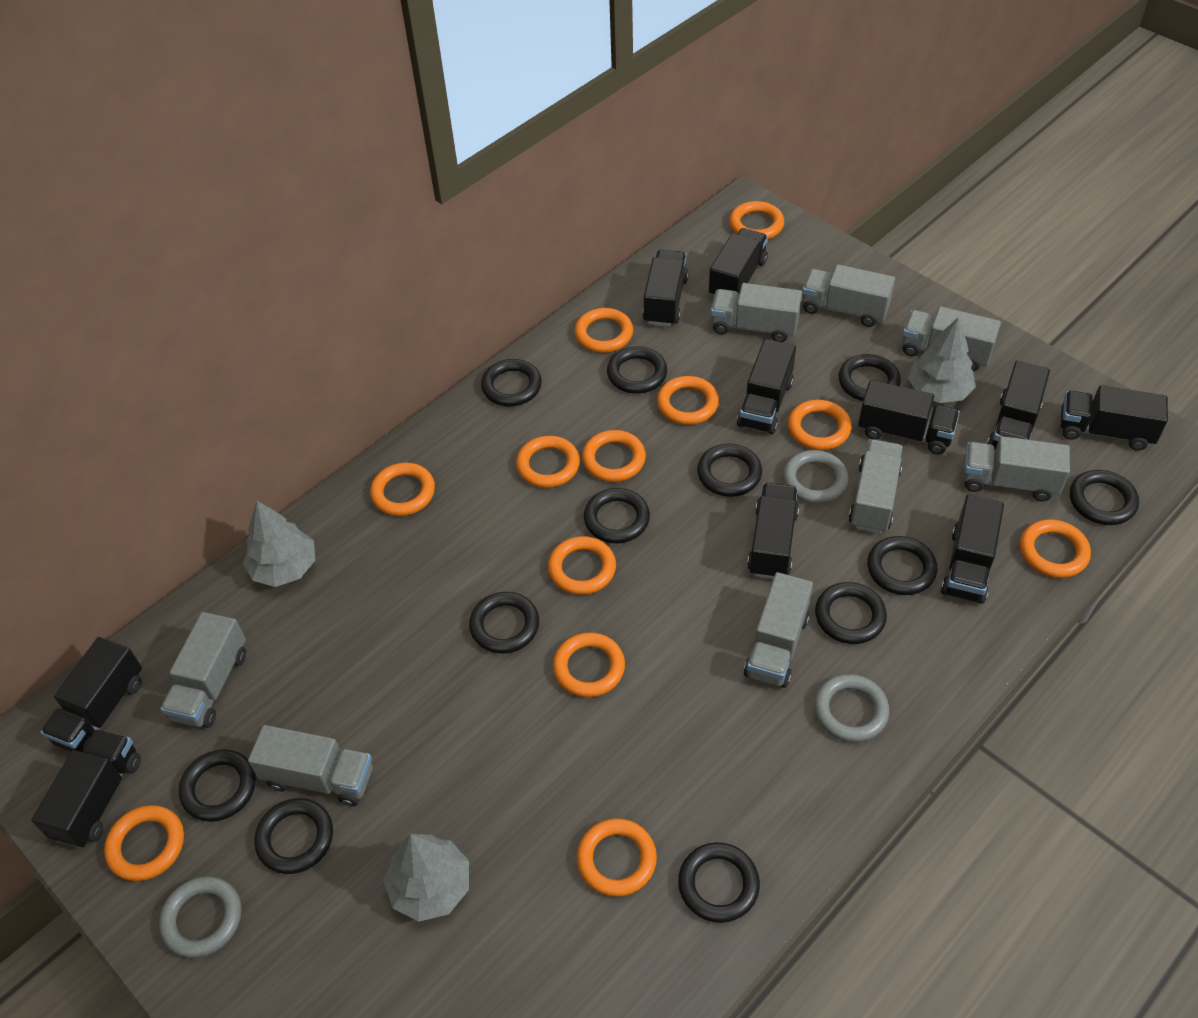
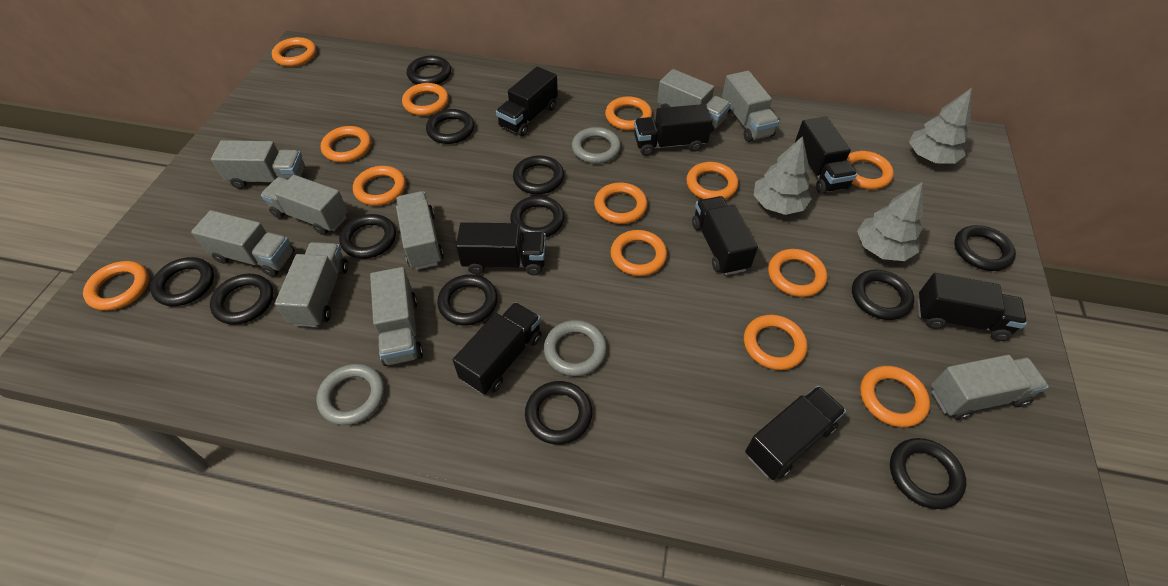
black truck: 10 -> 8
grey truck: 8 -> 9
orange ring: 12 -> 13

